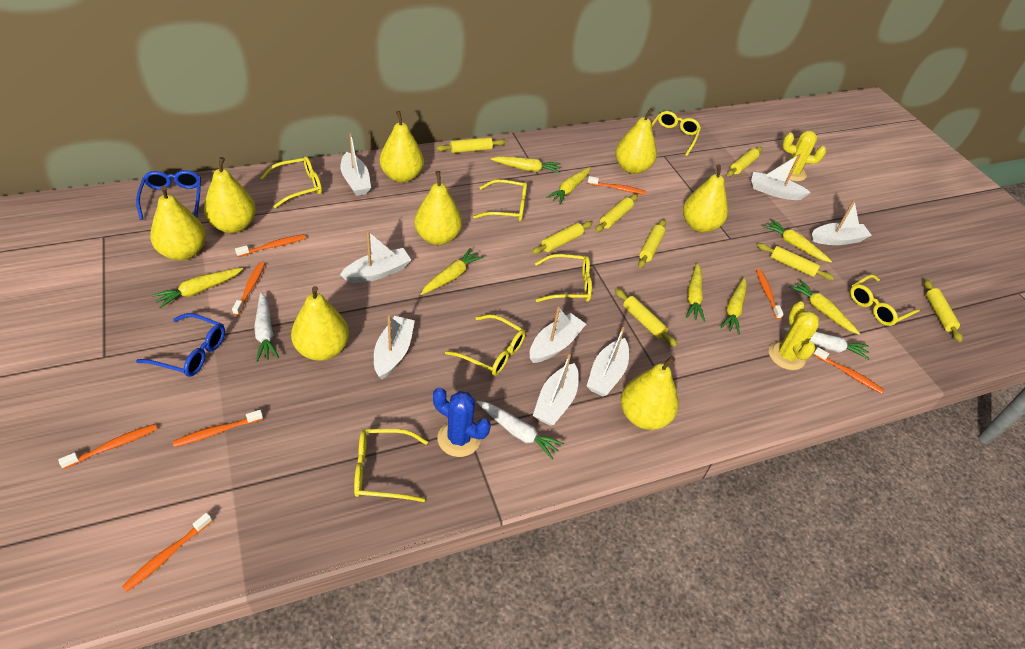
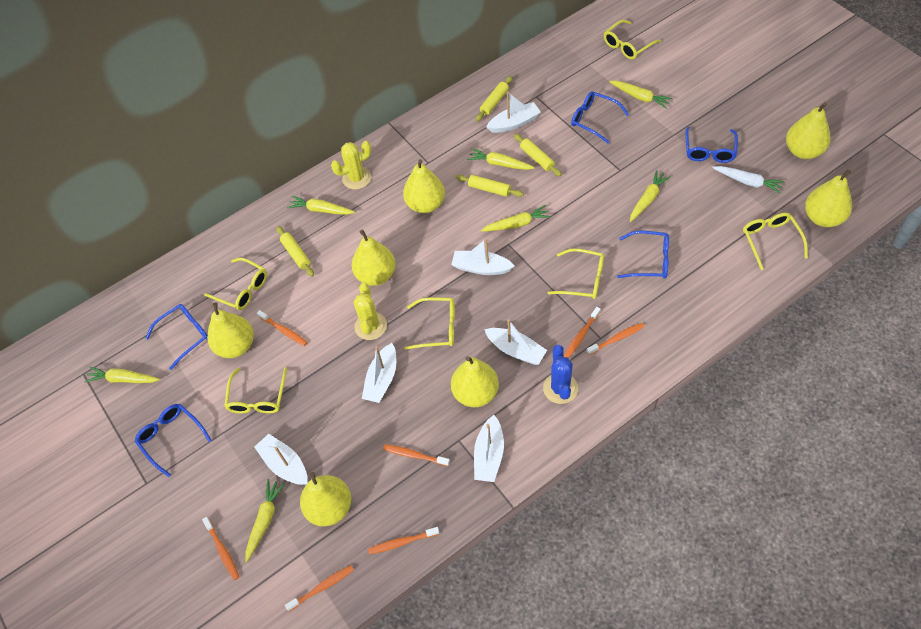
blue glasses: 2 -> 5
orange toothbrush: 8 -> 7
white boat: 8 -> 6
white carrot: 3 -> 1
yellow carrot: 8 -> 7
yellow glasses: 7 -> 6
yellow pear: 8 -> 7
yellow rolling pin: 8 -> 4

